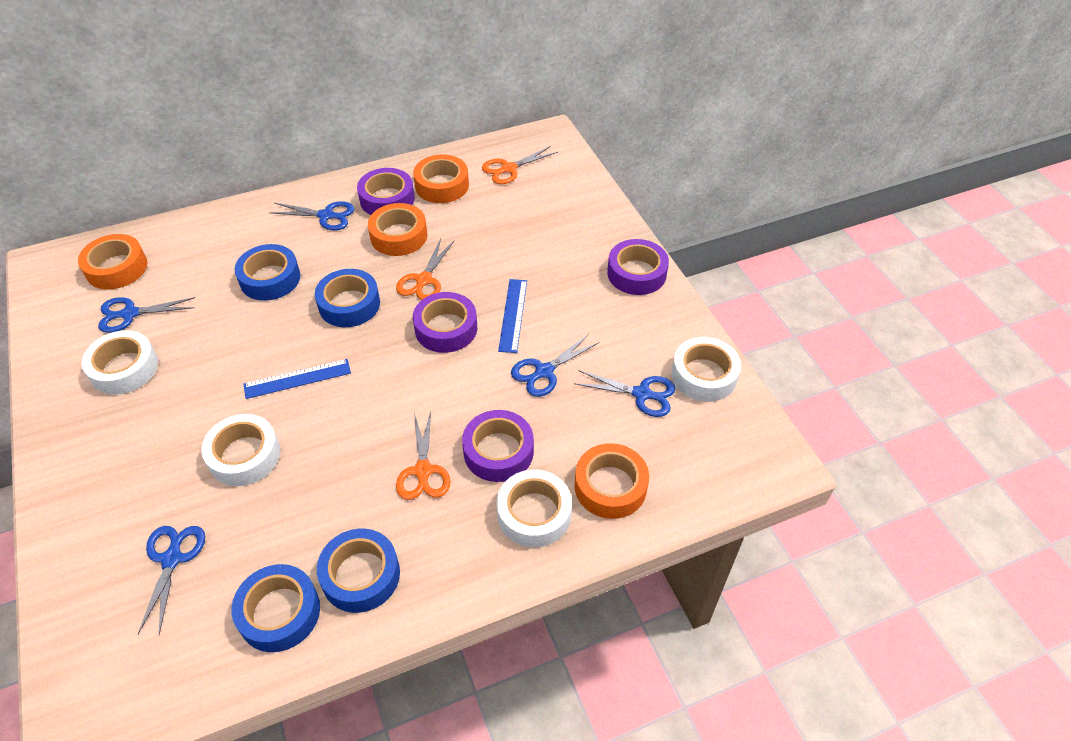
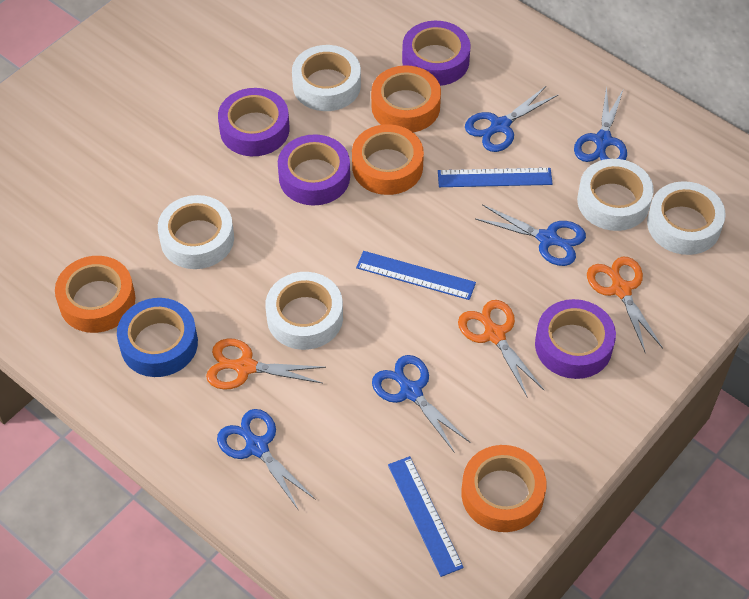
blue ruler: 2 -> 3
blue tape: 4 -> 1
white tape: 4 -> 5

